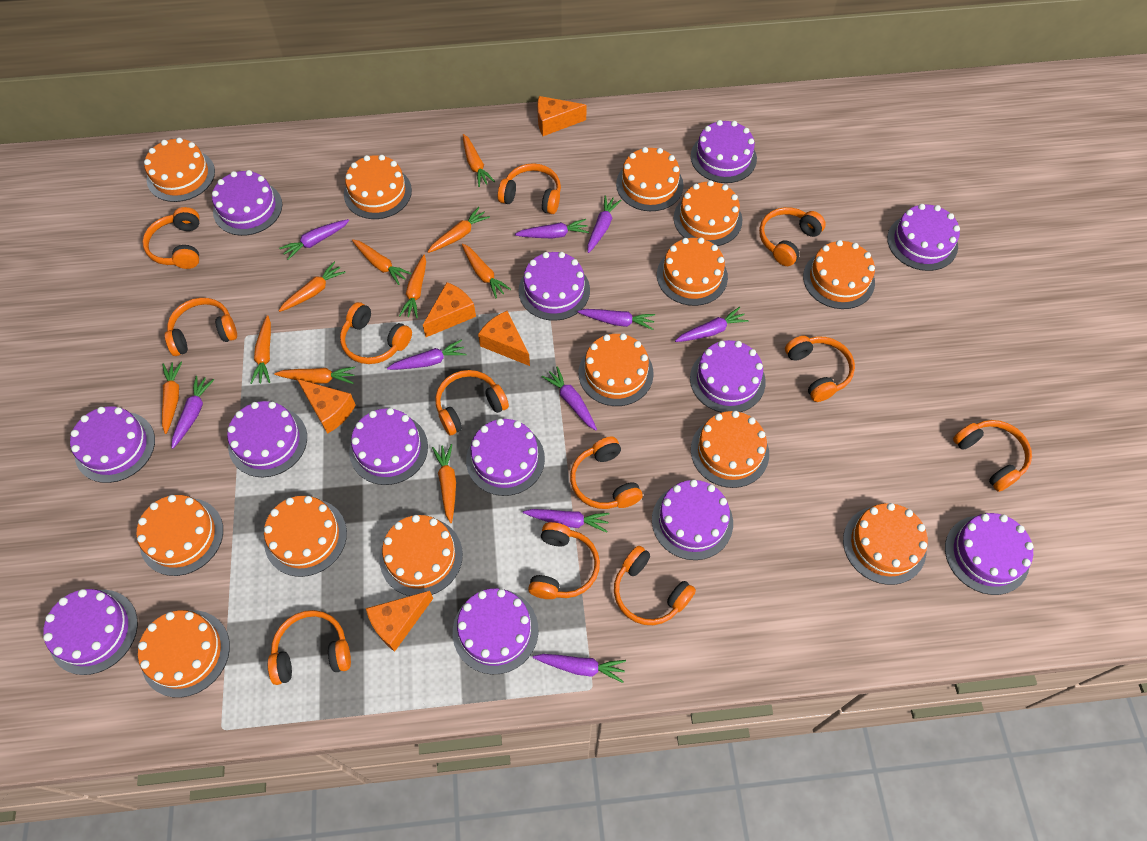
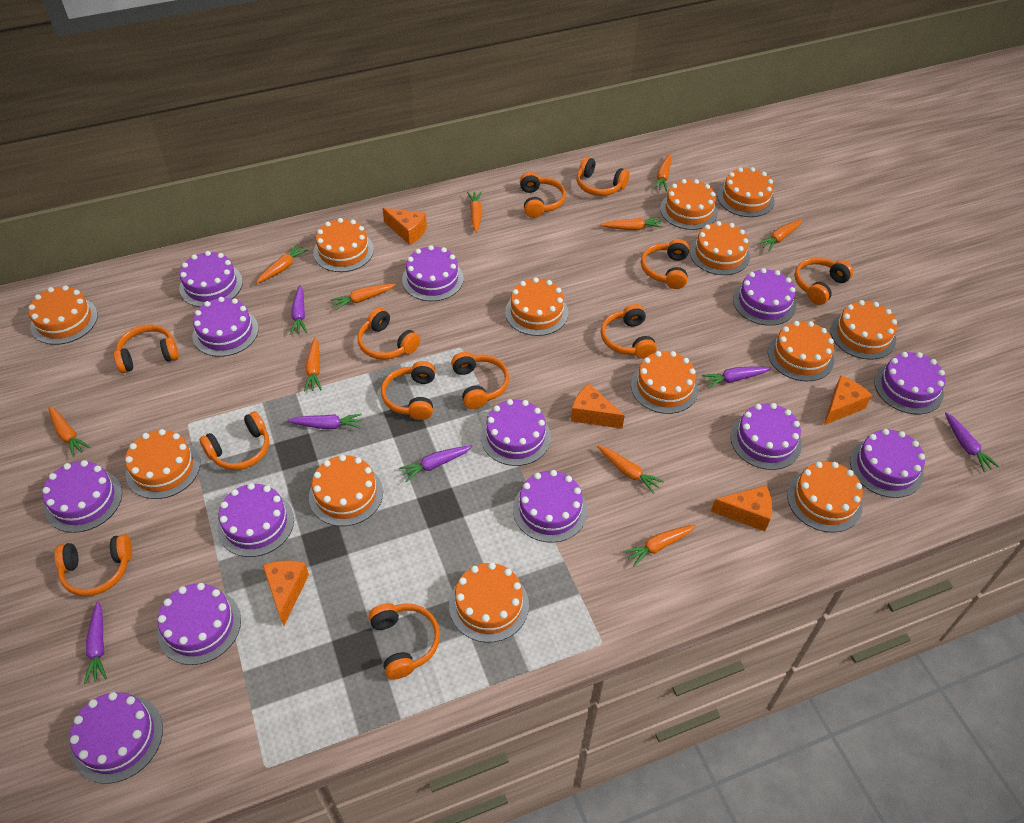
purple carrot: 10 -> 6

